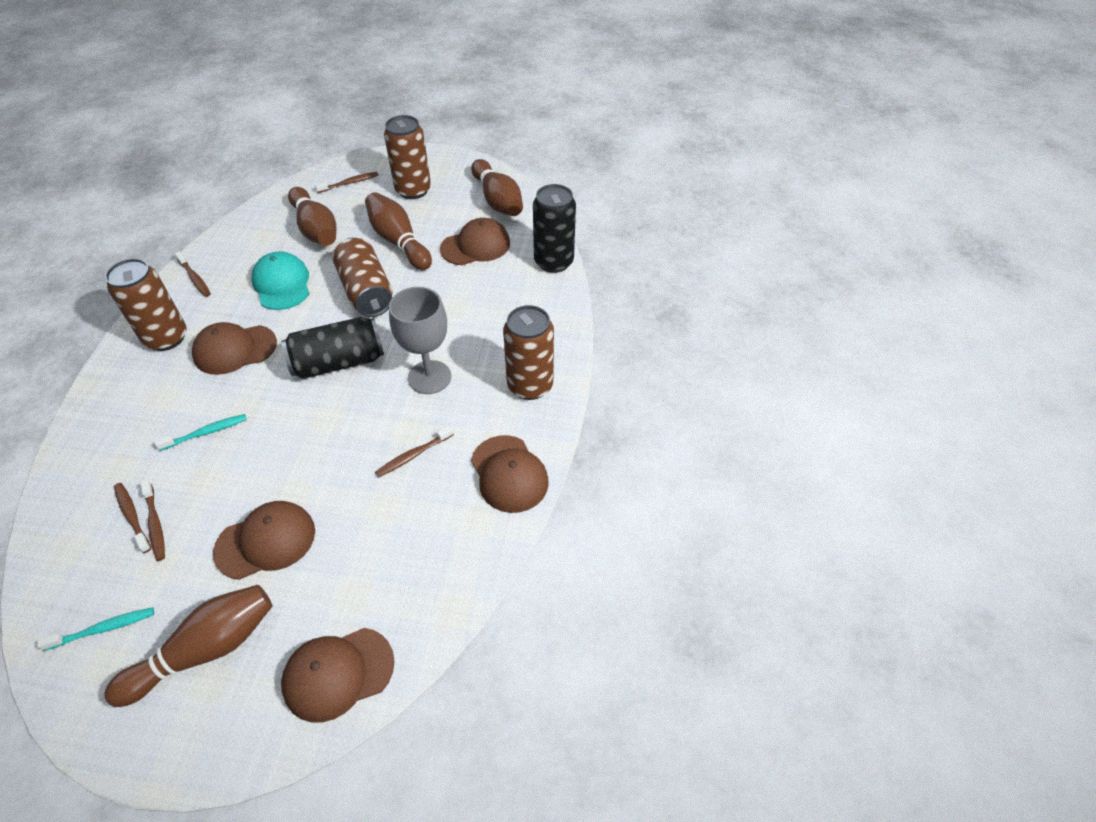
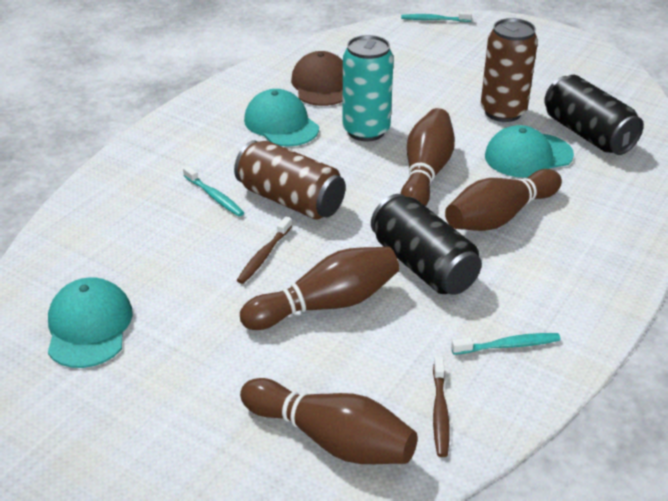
brown can: 4 -> 2
brown cap: 5 -> 1
brown toothbrush: 5 -> 2
grey goblet: 1 -> 0
turquoise can: 0 -> 1
turquoise cap: 1 -> 3
turquoise toothbrush: 2 -> 3

